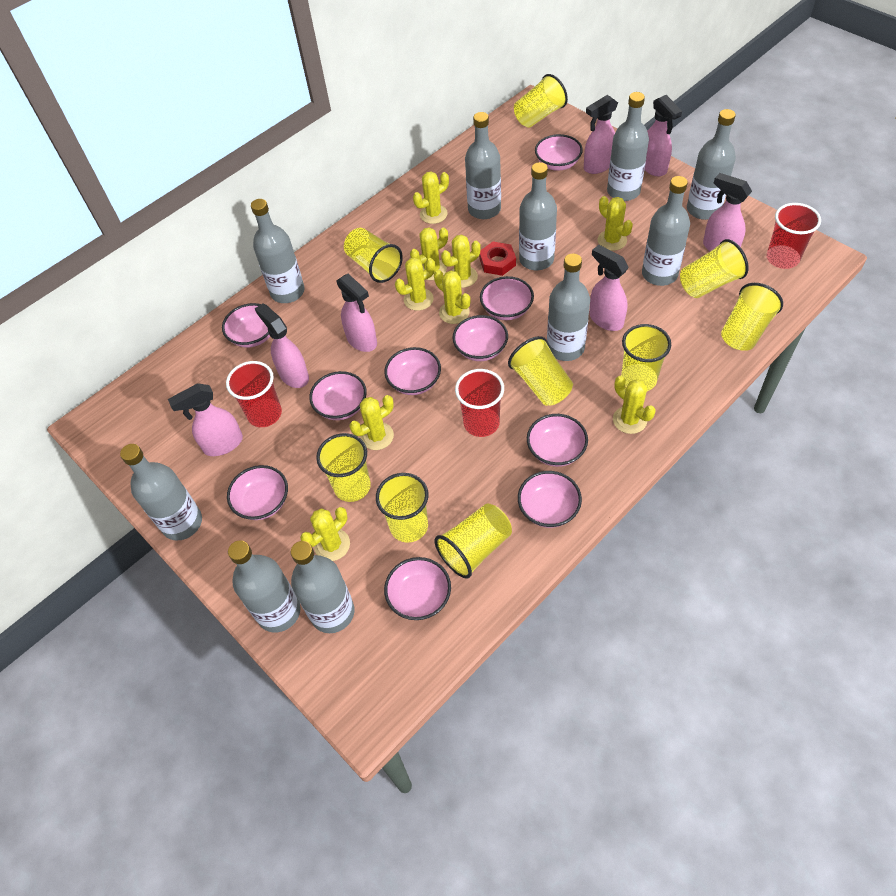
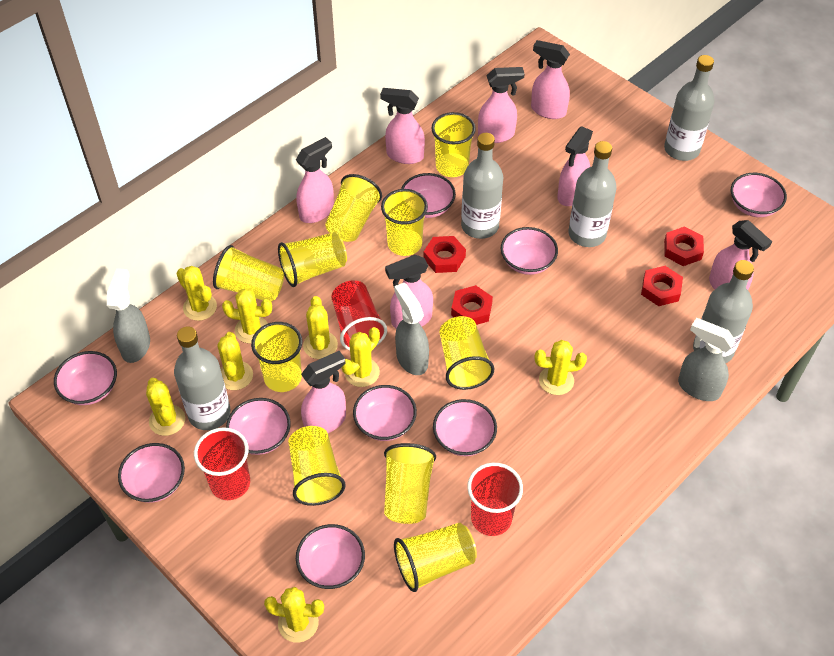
grey bottle: 10 -> 5
grey spray bottle: 0 -> 3
pink bowl: 10 -> 9
pink spray bottle: 7 -> 8
red nut: 1 -> 4
yellow cactus: 9 -> 8
yellow cup: 9 -> 10

